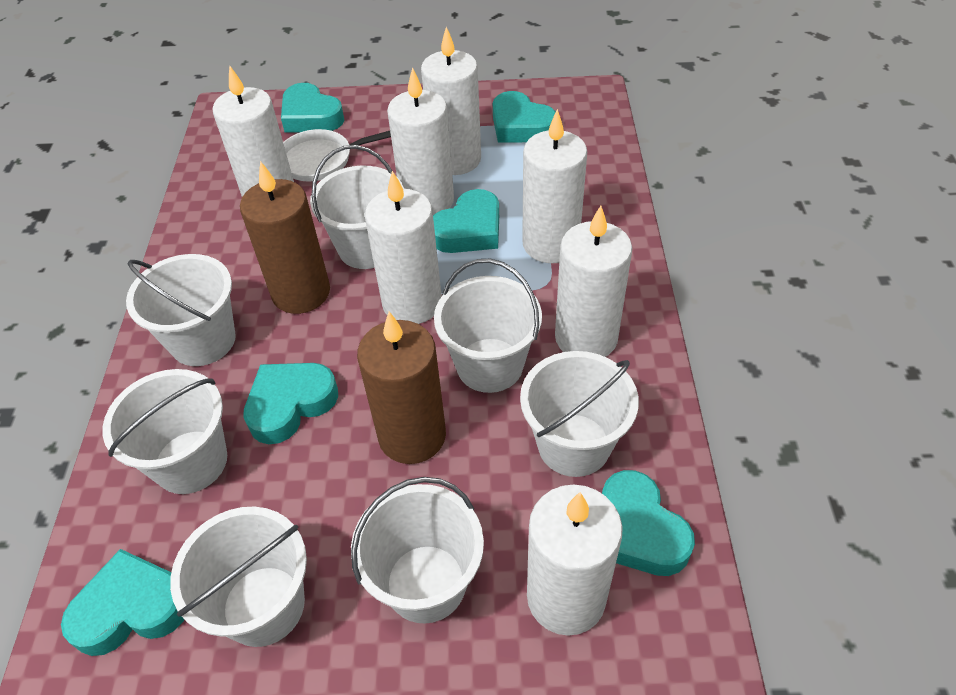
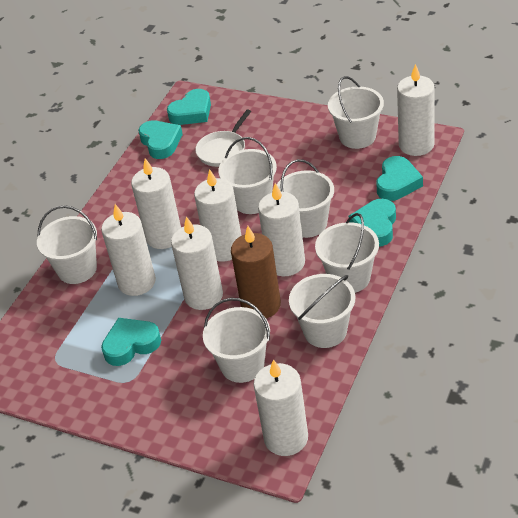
brown candle: 2 -> 1
turquoise heart: 6 -> 5

